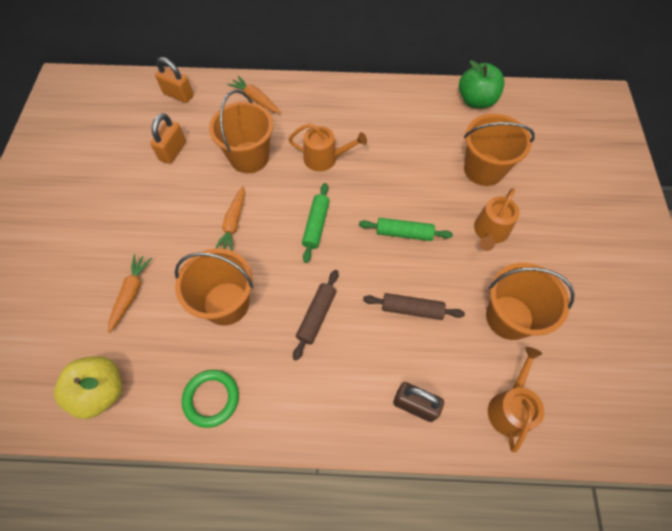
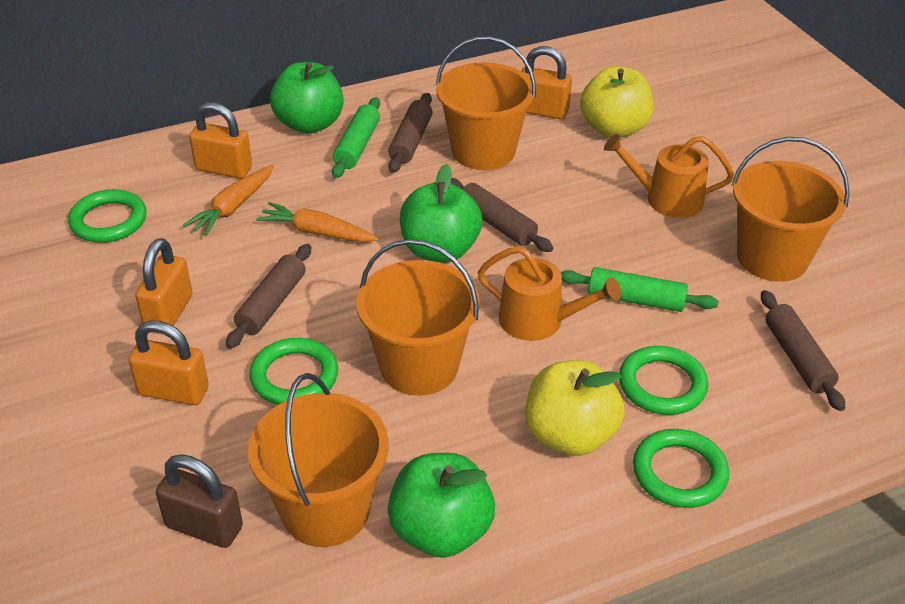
brown rolling pin: 2 -> 4
green apple: 1 -> 3
green ring: 1 -> 4
orange carrot: 3 -> 2
orange padlock: 2 -> 4
orange watering can: 3 -> 2
yellow apple: 1 -> 2

